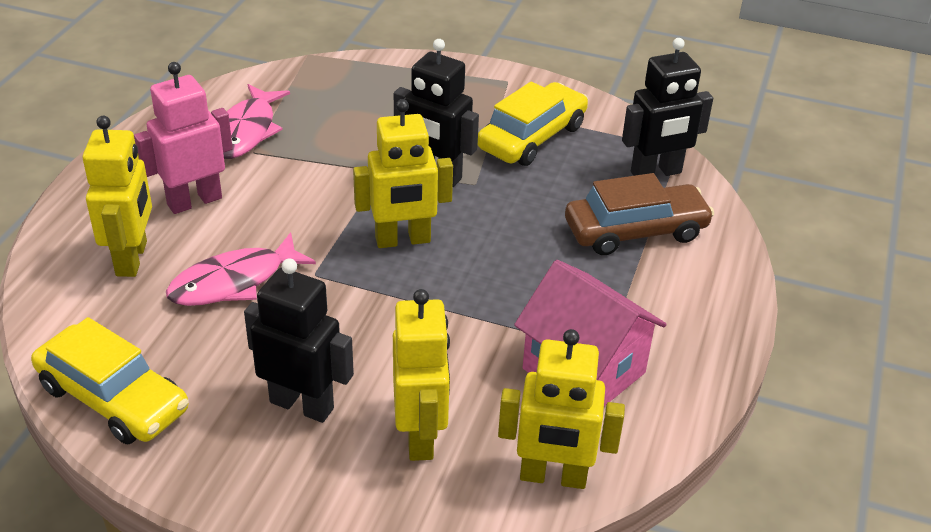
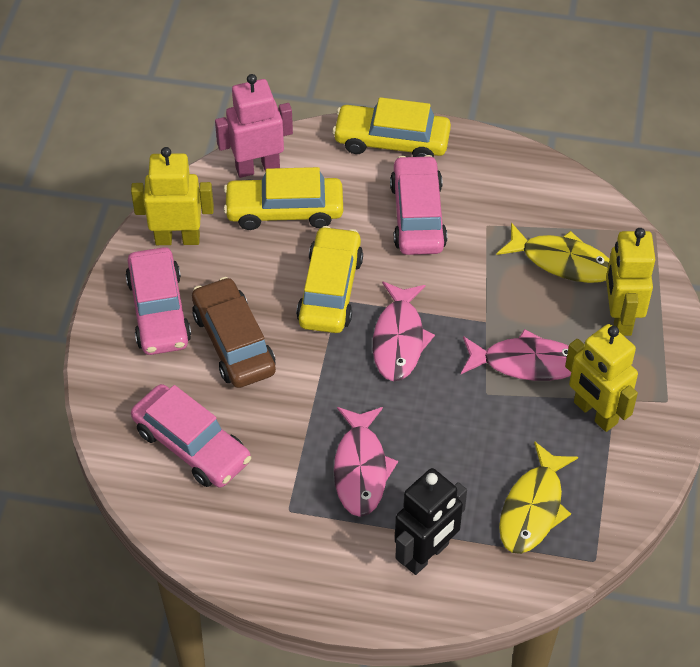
black robot: 3 -> 1
pink car: 0 -> 3
pink fish: 2 -> 3
pink house: 1 -> 0
yellow car: 2 -> 3
yellow fish: 0 -> 2
yellow robot: 4 -> 3

